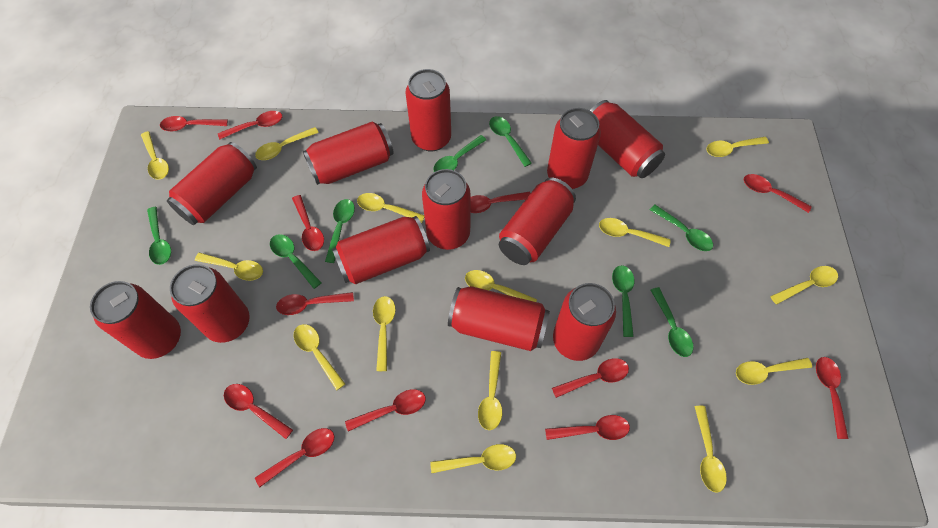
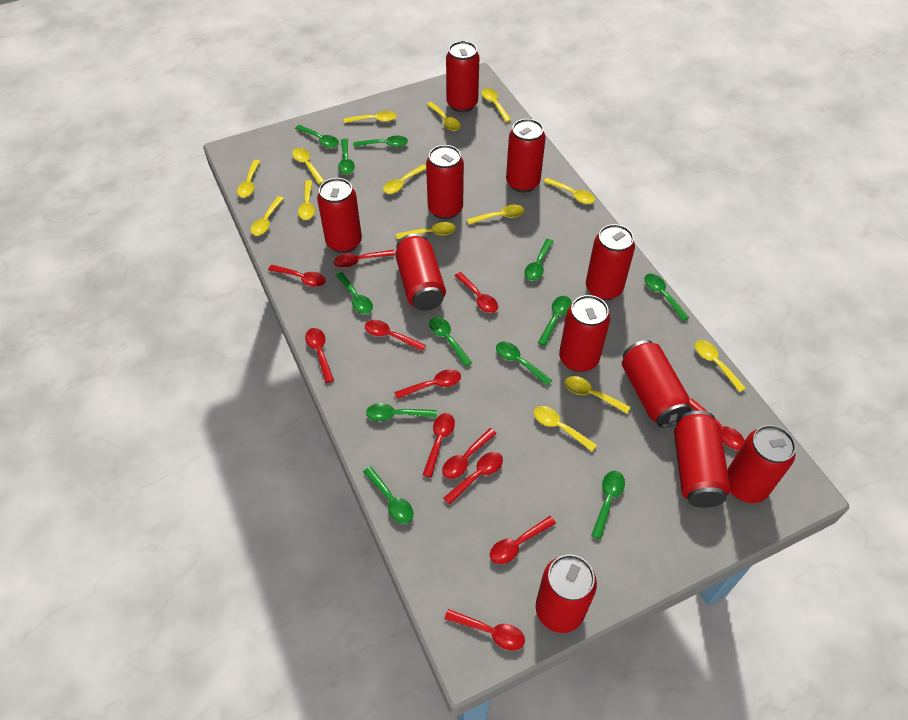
green spoon: 8 -> 12
red can: 12 -> 11

